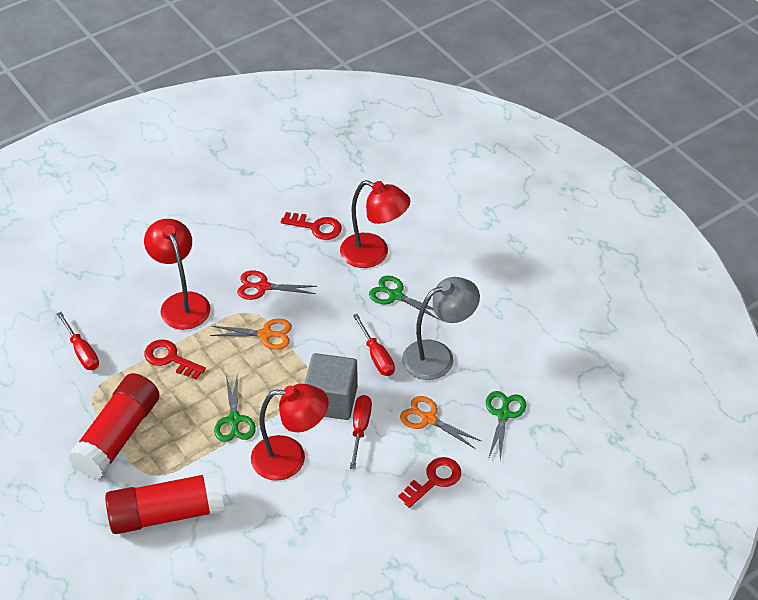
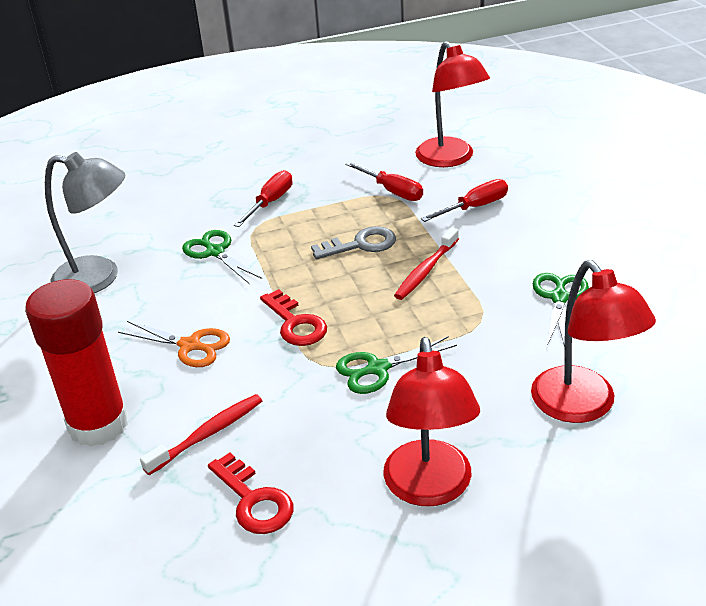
grey cube: 1 -> 0
grey key: 0 -> 1
orange scissors: 2 -> 1
red glue stick: 2 -> 1
red key: 3 -> 2
red scissors: 1 -> 0
red toothbrush: 0 -> 2

